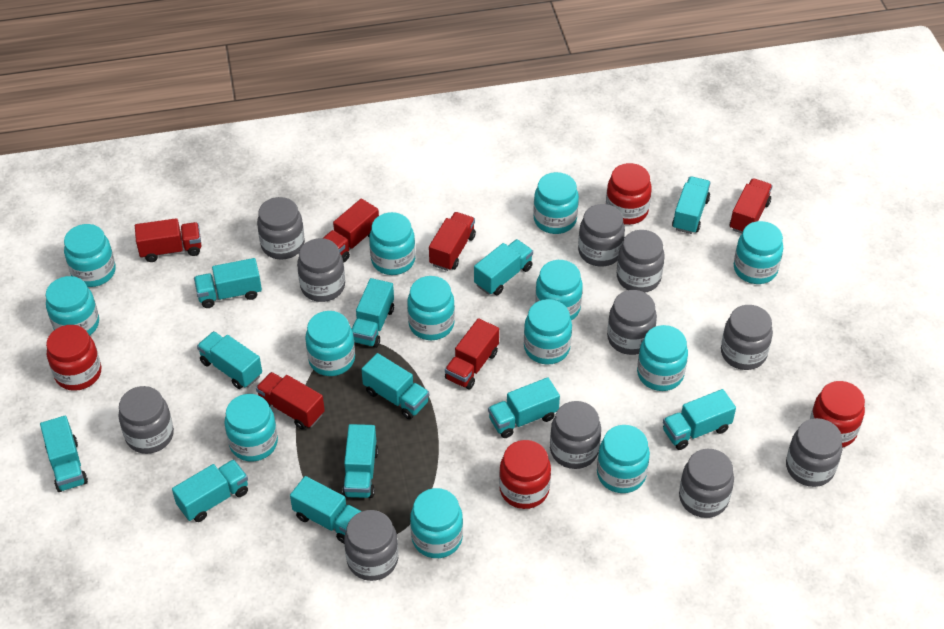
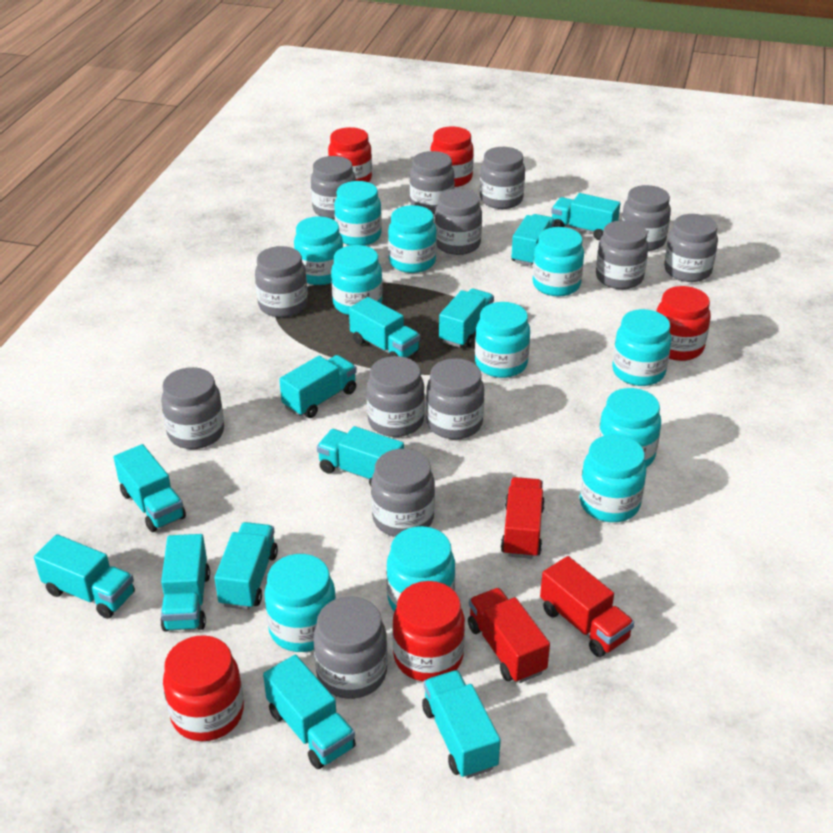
grey jar: 11 -> 13
red jar: 4 -> 5
red truck: 6 -> 3
turquoise jar: 13 -> 11

